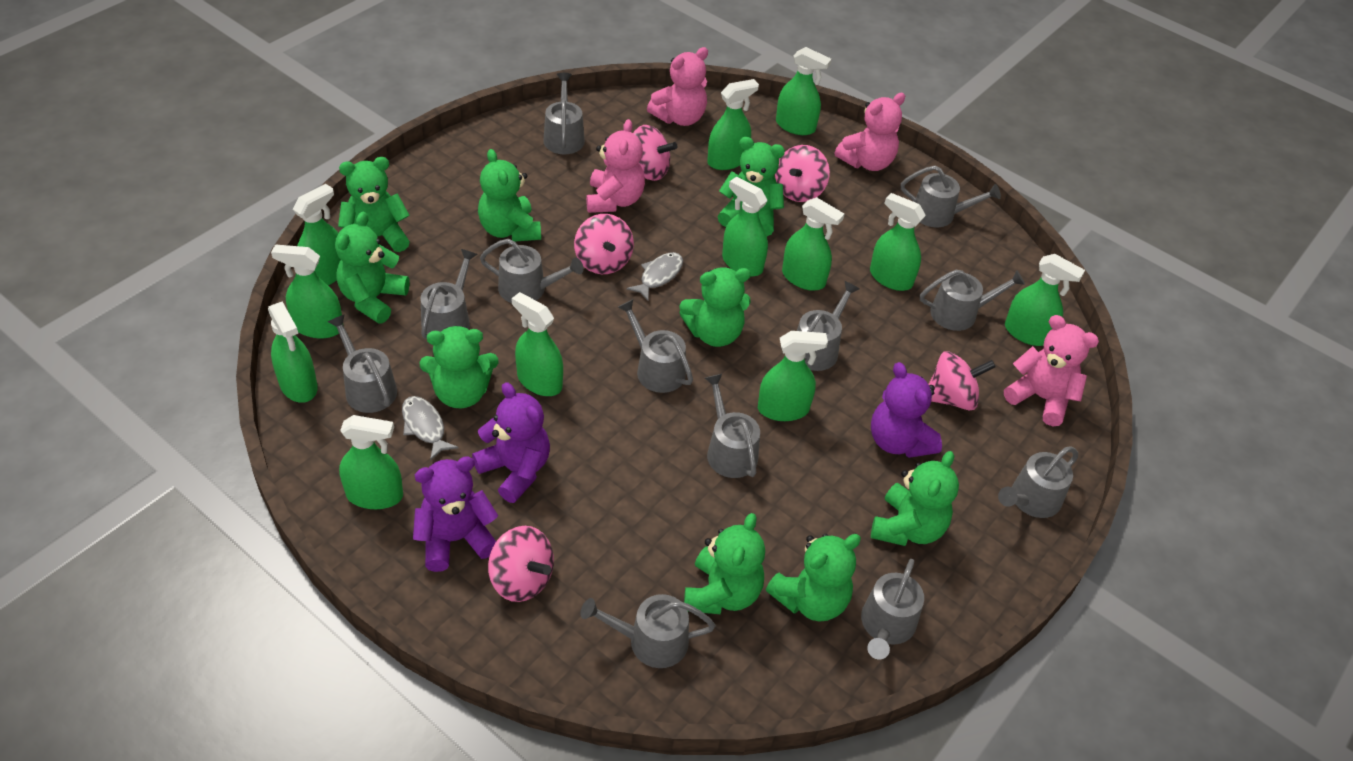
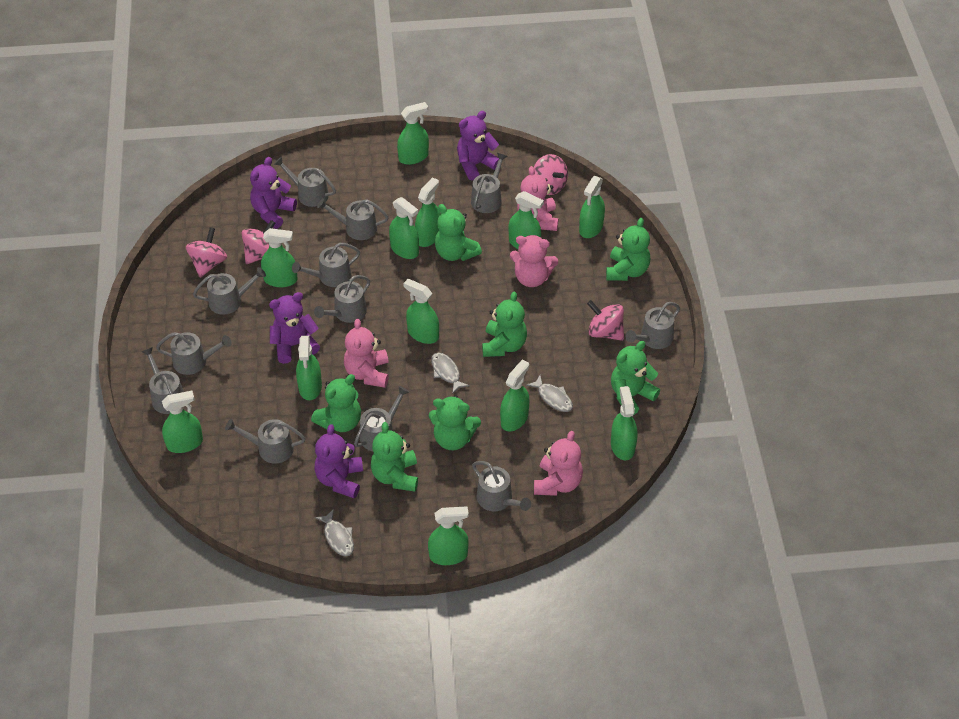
green teddy bear: 9 -> 7
grey fish: 2 -> 3
pink spinning top: 5 -> 4
purple teddy bear: 3 -> 4

